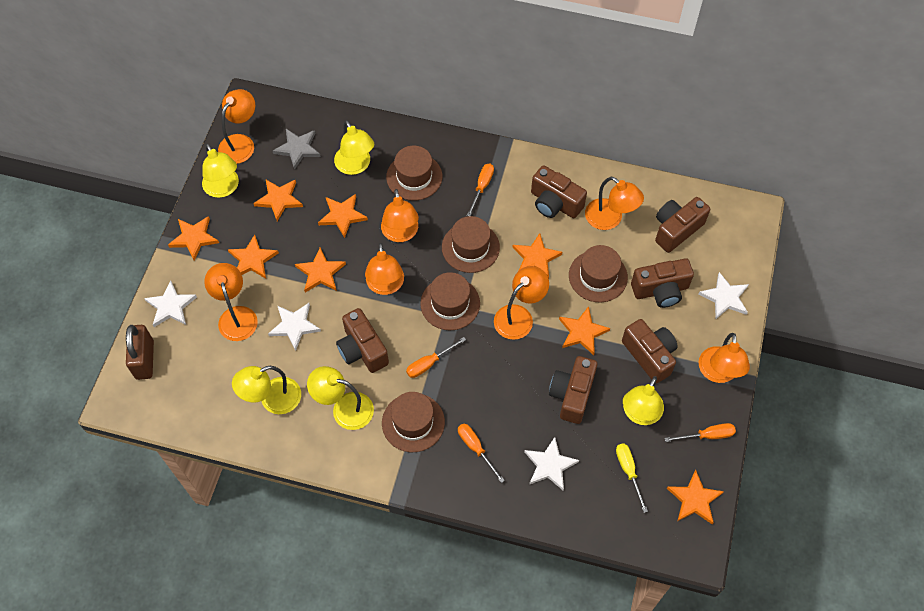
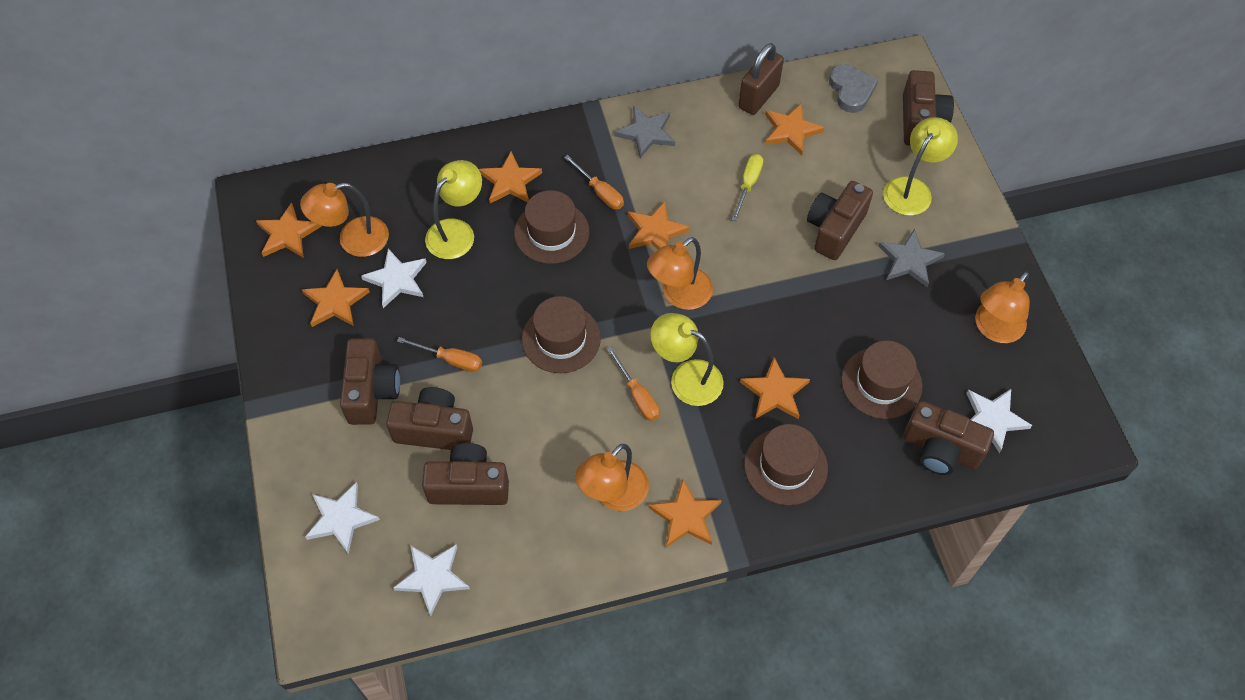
brown hat: 5 -> 4
grey heart: 0 -> 1
grey star: 1 -> 2
orange lamp: 7 -> 4
orange screwdriver: 4 -> 3
orange star: 8 -> 7
yellow lamp: 5 -> 3

